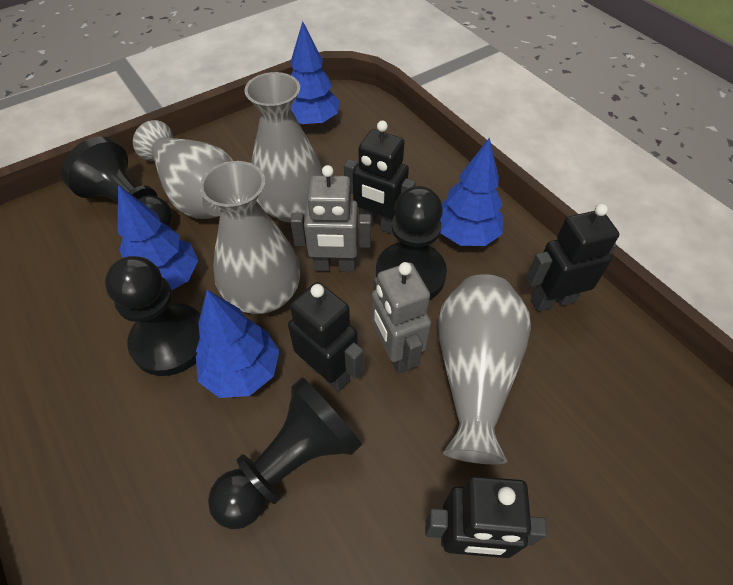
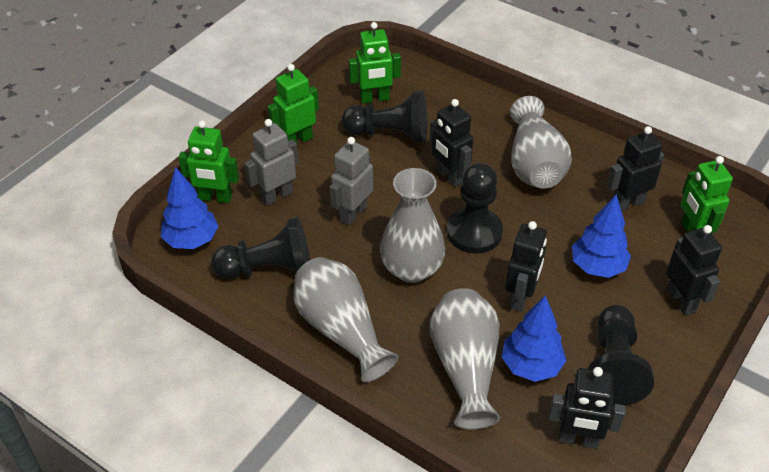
black robot: 4 -> 5
blue tree: 4 -> 3
green robot: 0 -> 4

